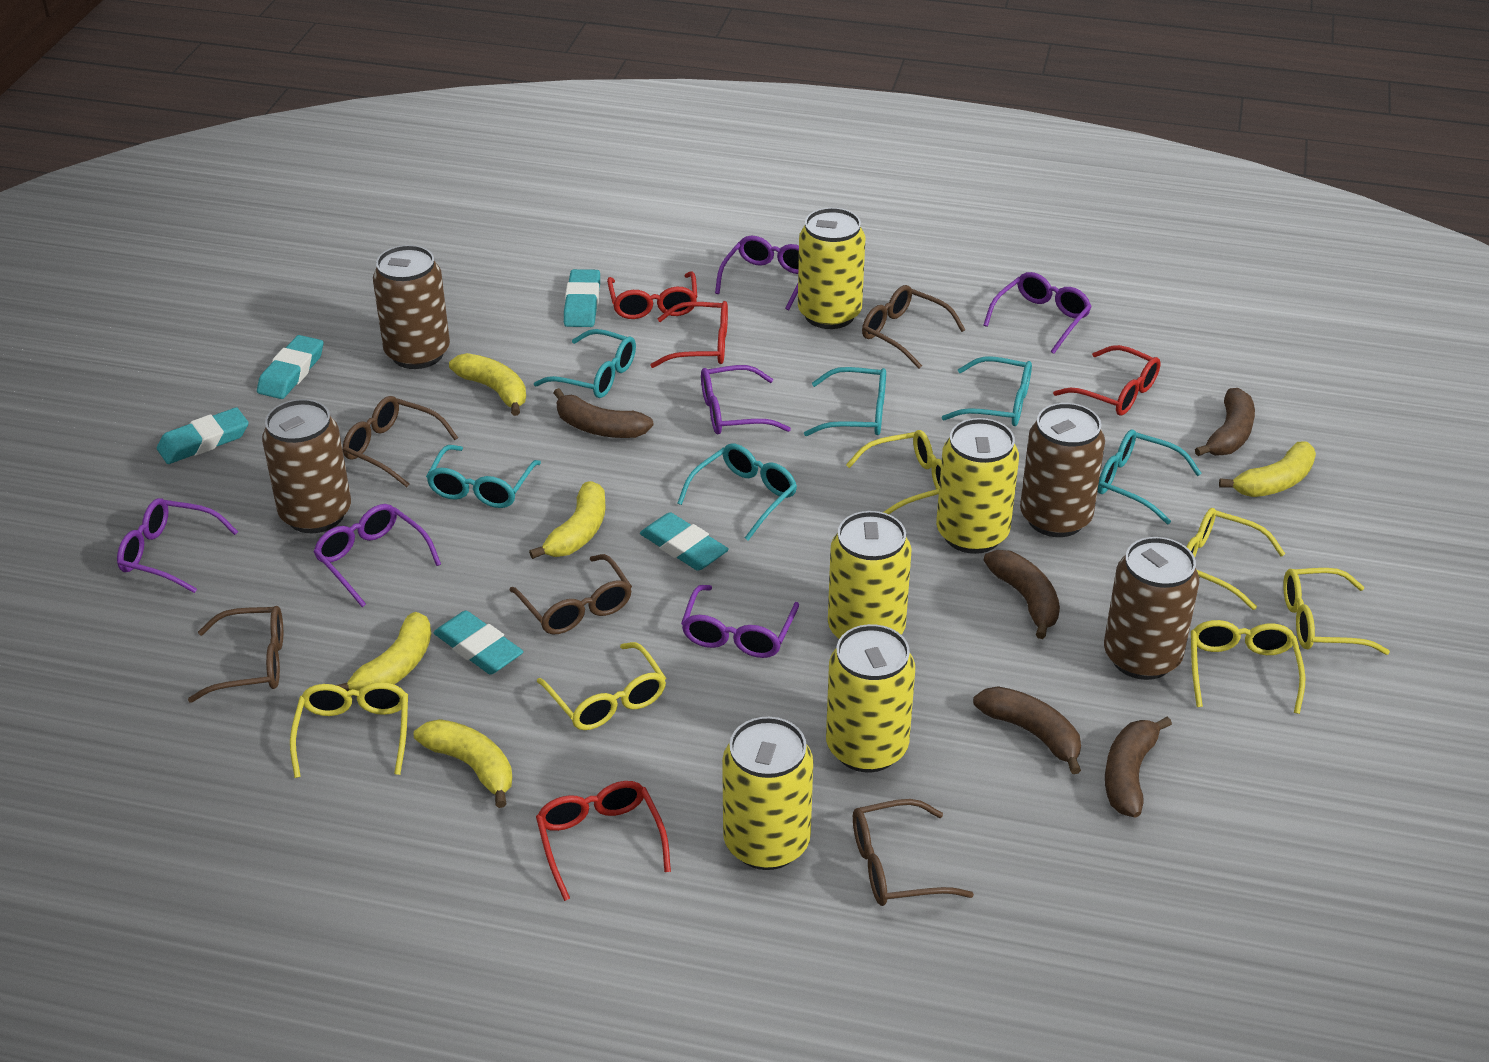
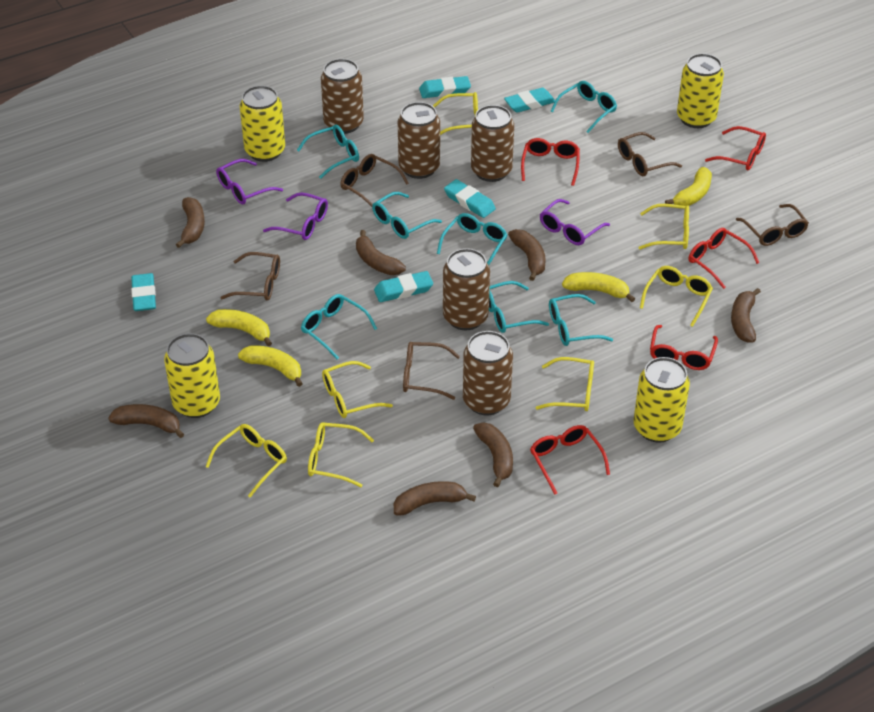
brown banana: 5 -> 7
brown can: 4 -> 5
purple glasses: 6 -> 3
red glasses: 4 -> 5
turquoise glasses: 6 -> 7
yellow banana: 5 -> 4
yellow can: 5 -> 4
yellow glasses: 6 -> 7

